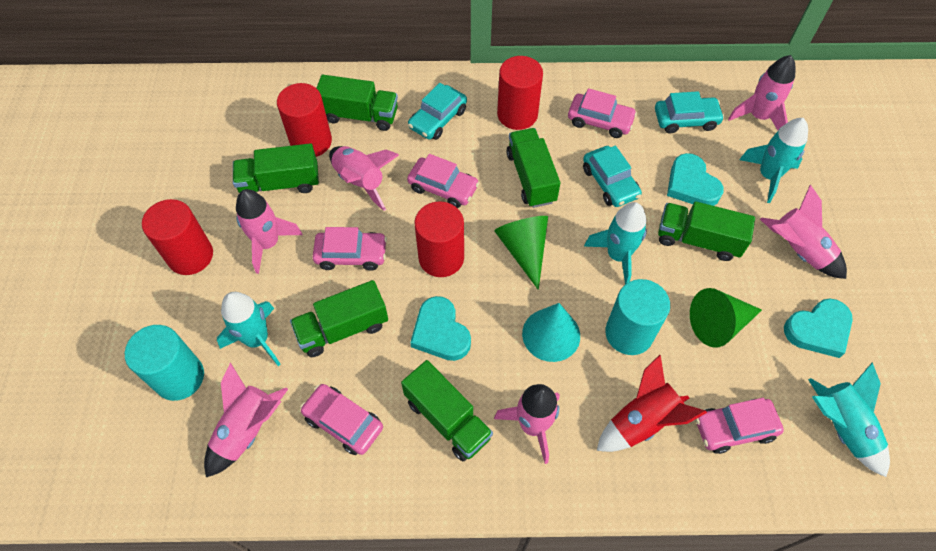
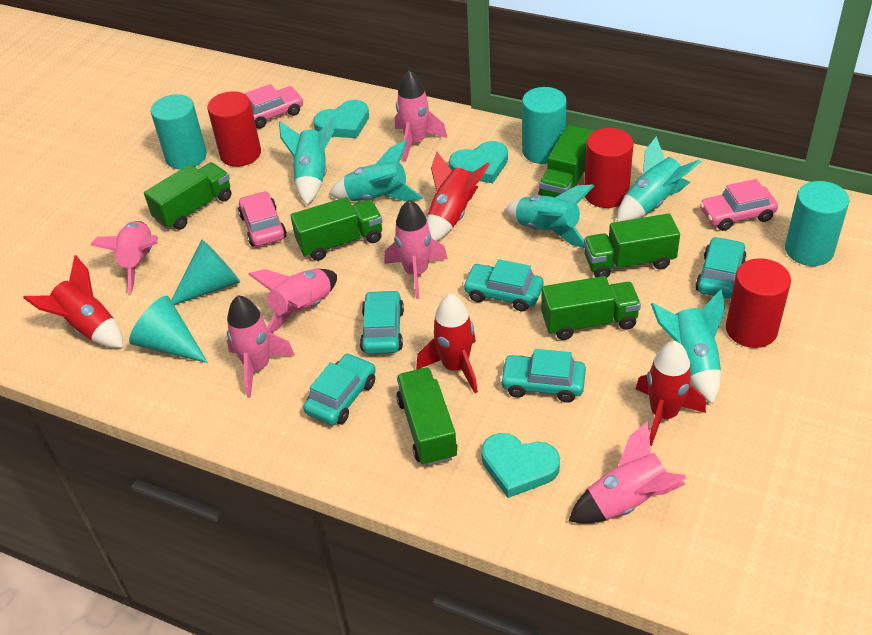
green cone: 2 -> 0
pink car: 5 -> 3
red cylinder: 4 -> 3
red rocket: 1 -> 4
turquoise car: 3 -> 5
turquoise cone: 1 -> 2
turquoise cylinder: 2 -> 3
turquoise rocket: 4 -> 5

